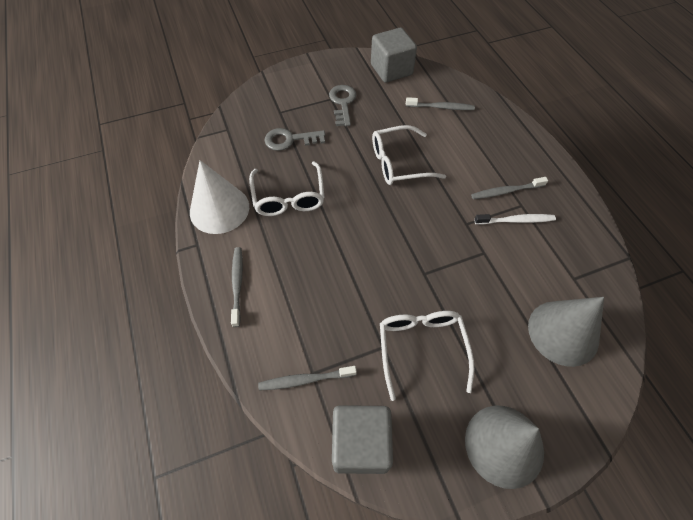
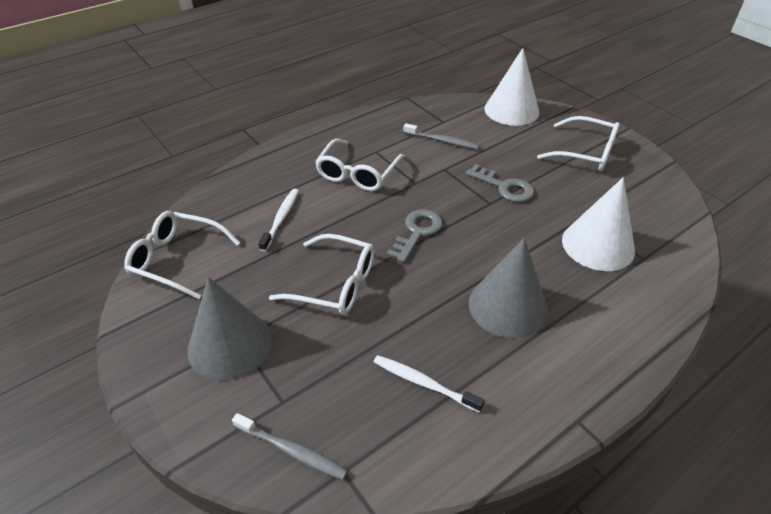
grey cube: 2 -> 0
grey toothbrush: 4 -> 2
white cone: 1 -> 2
white glasses: 3 -> 4
white toothbrush: 1 -> 2

